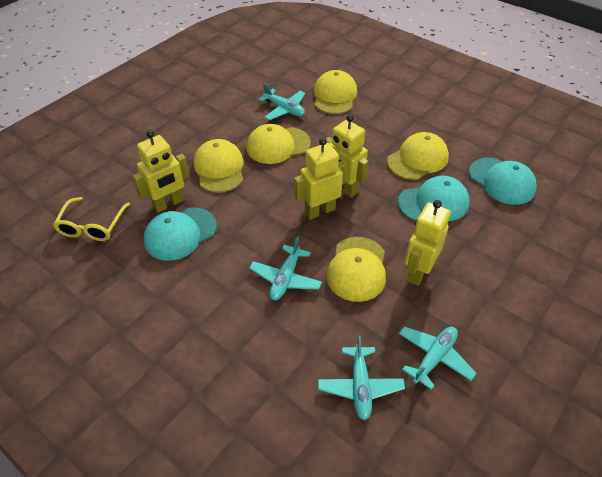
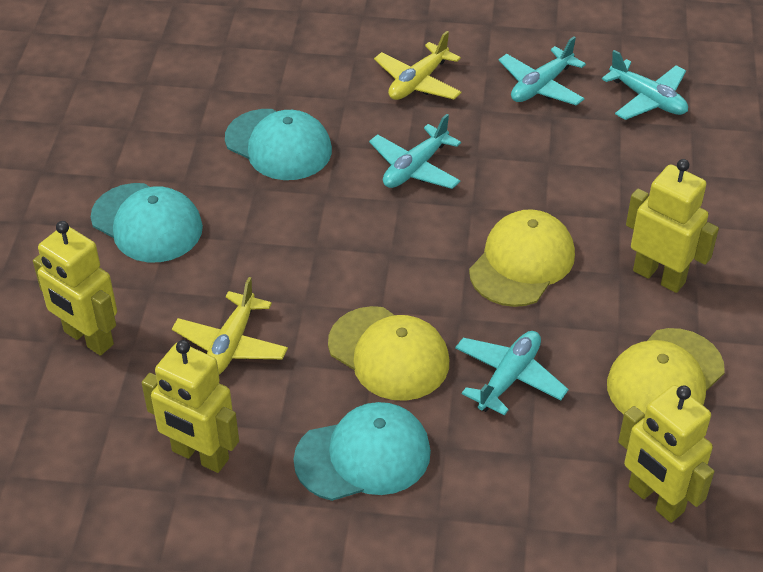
yellow cap: 5 -> 3
yellow glasses: 1 -> 0
yellow plane: 0 -> 2

